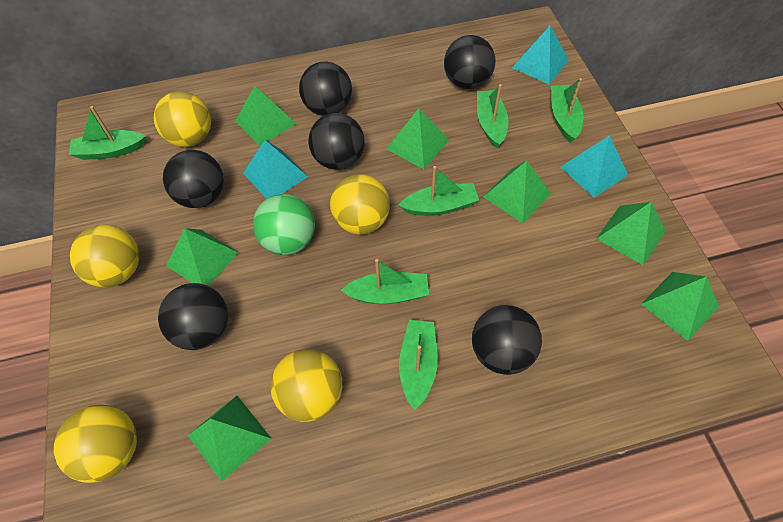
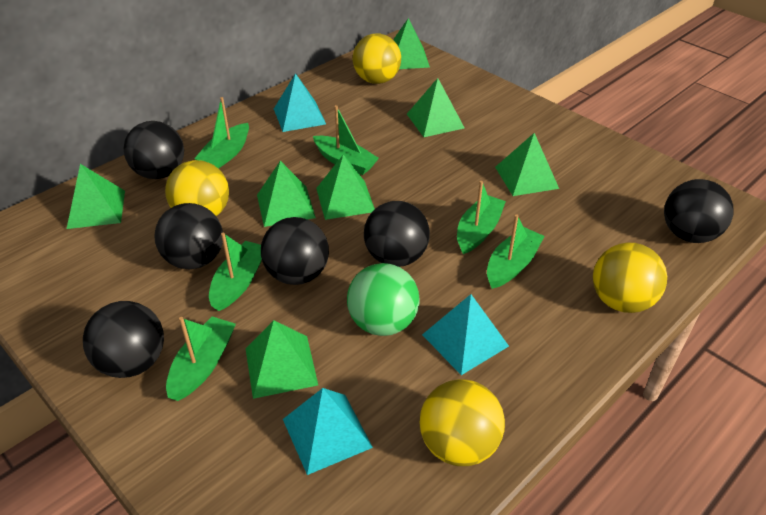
yellow ball: 5 -> 4

